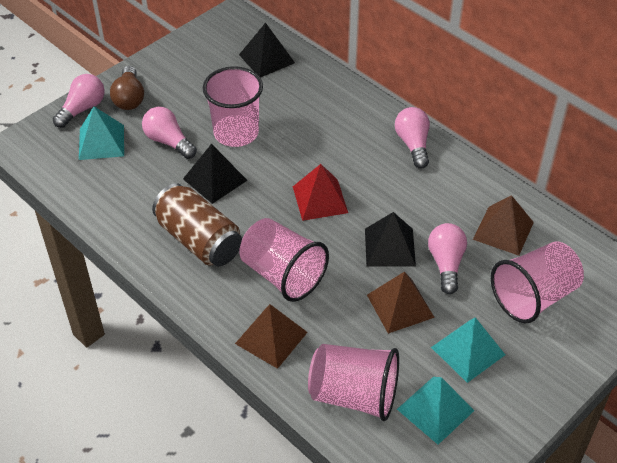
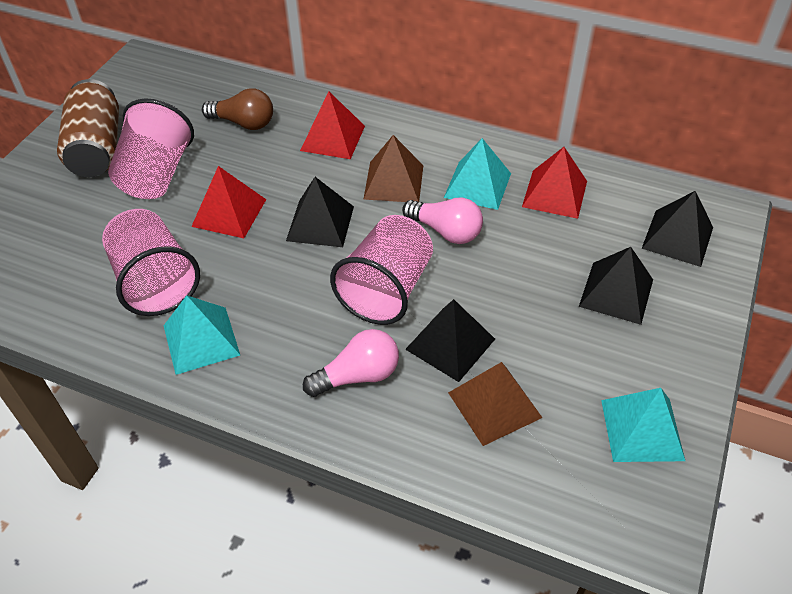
black pyramid: 3 -> 4
brown pyramid: 3 -> 2
pink cup: 4 -> 3
pink light bulb: 4 -> 2
red pyramid: 1 -> 3

